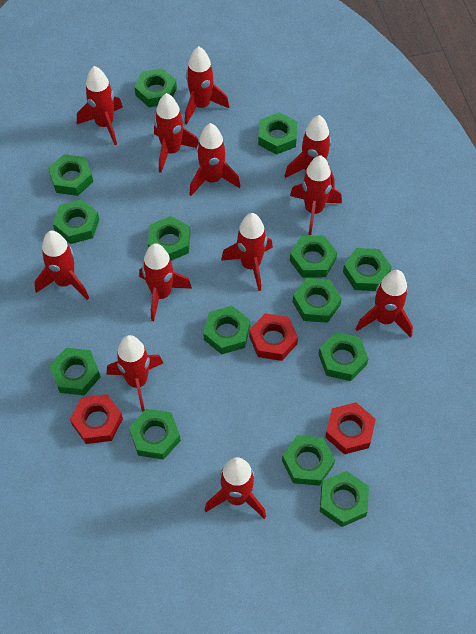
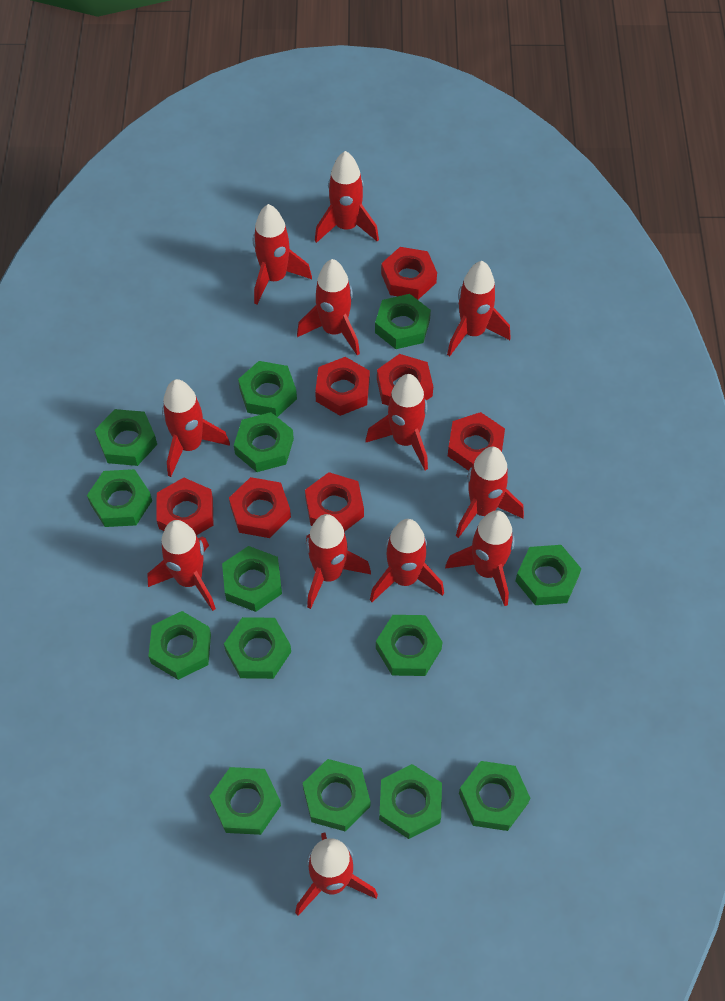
red nut: 3 -> 7

